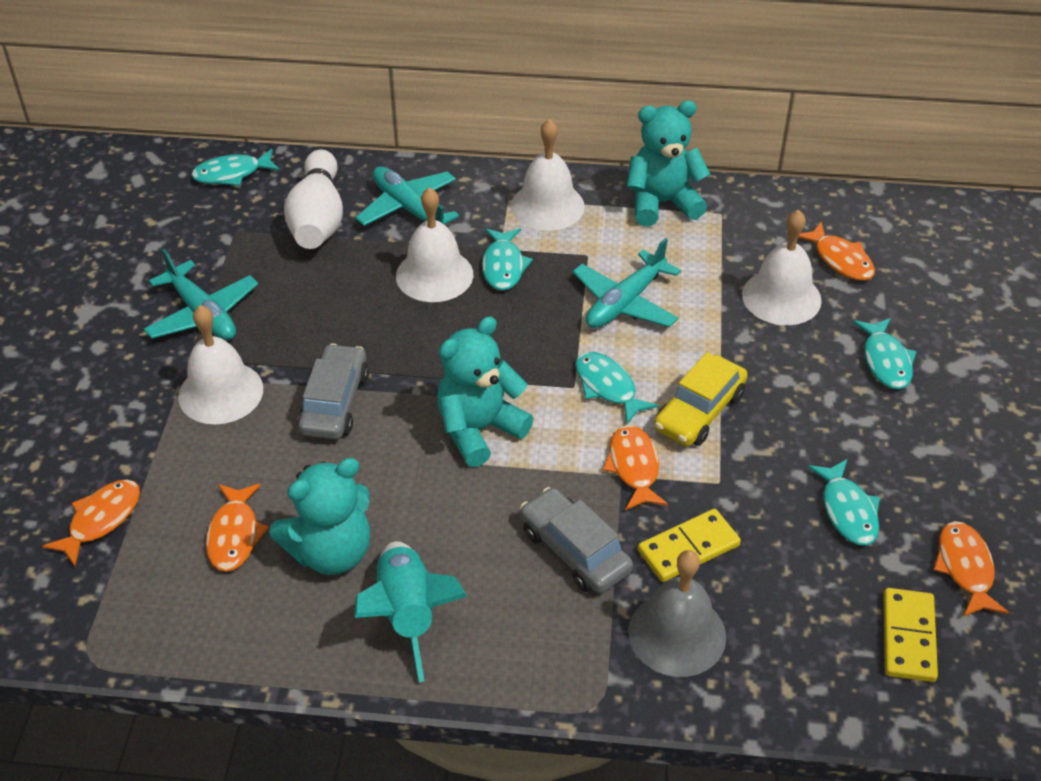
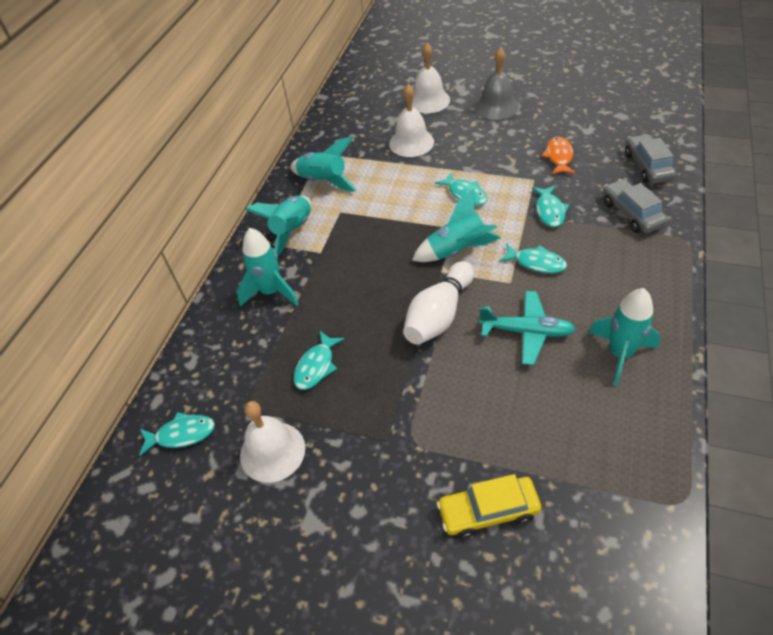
orange fish: 5 -> 1
turquoise plane: 3 -> 1
turquoise rocket: 1 -> 5
turquoise teddy bear: 3 -> 0
white bell: 4 -> 3
yellow domino: 2 -> 0

